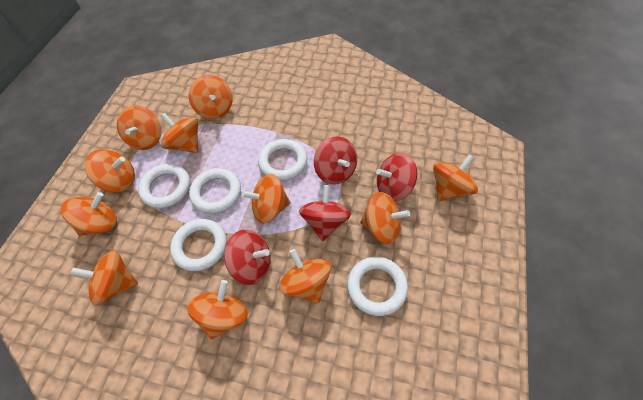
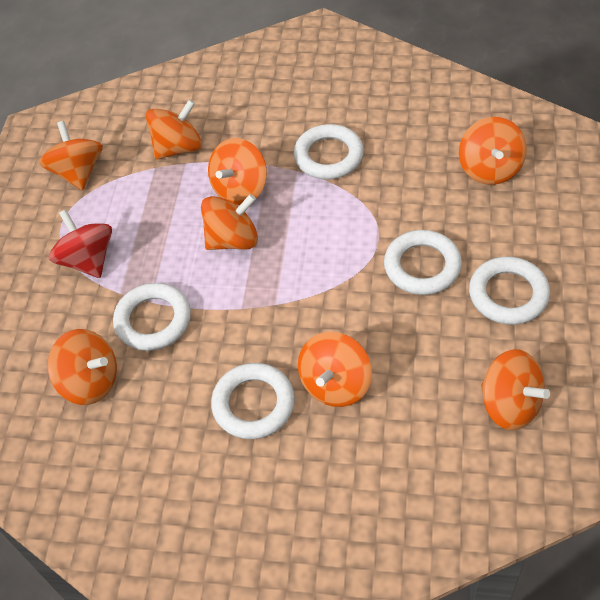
orange spinning top: 11 -> 8
red spinning top: 4 -> 1

